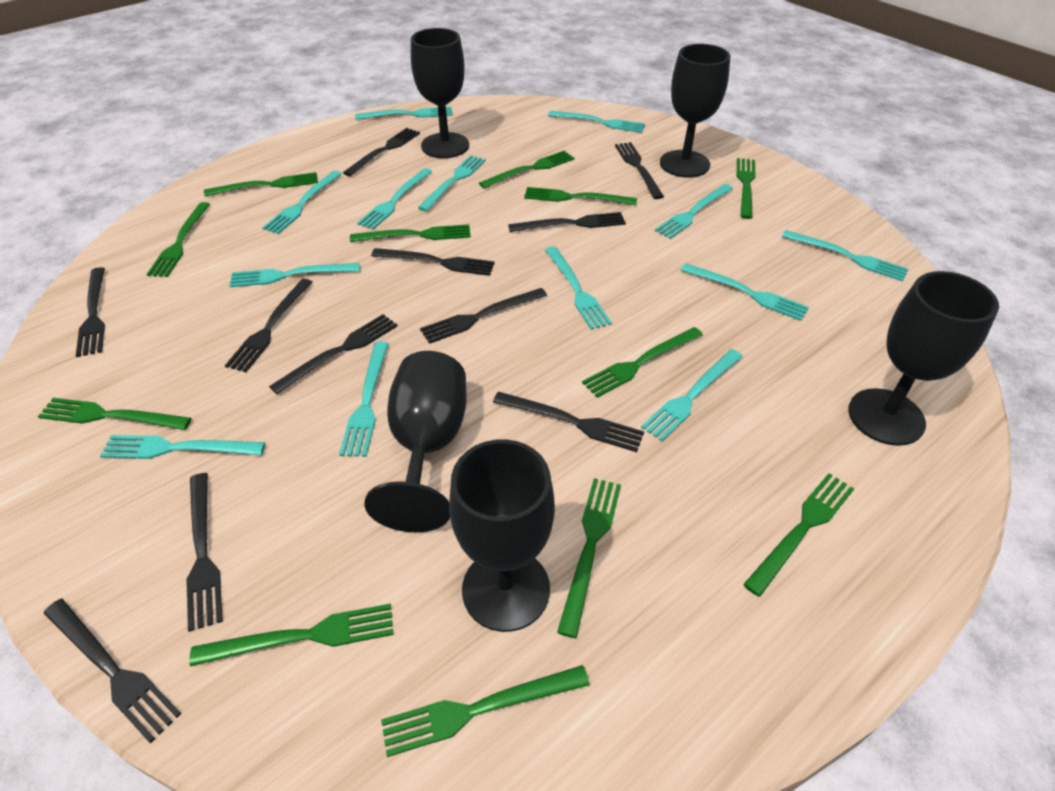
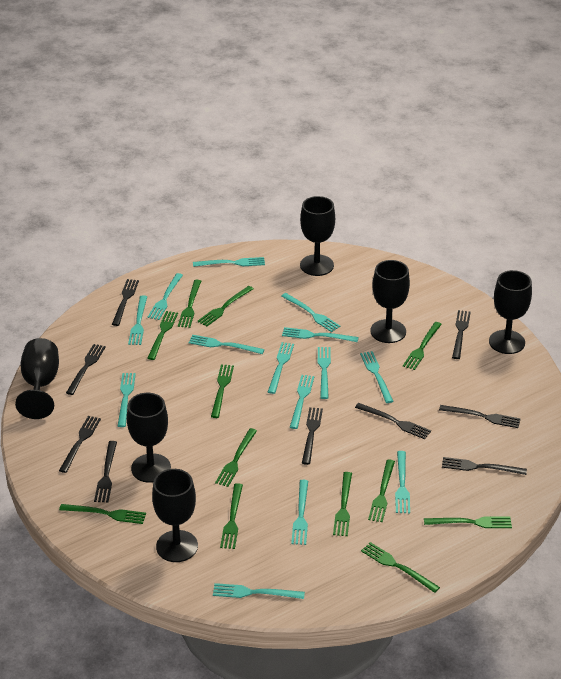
black fork: 11 -> 9
black goblet: 5 -> 6
turquoise fork: 13 -> 14

